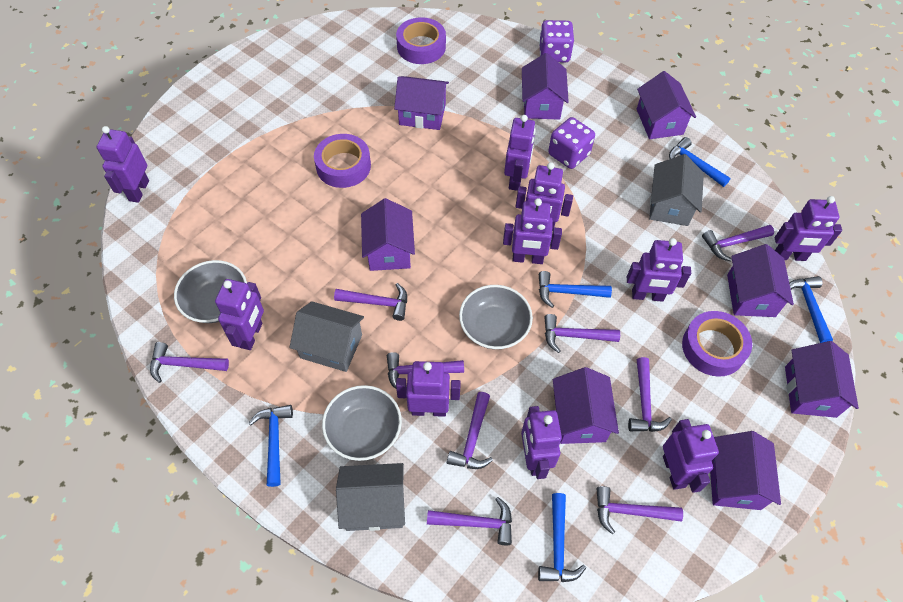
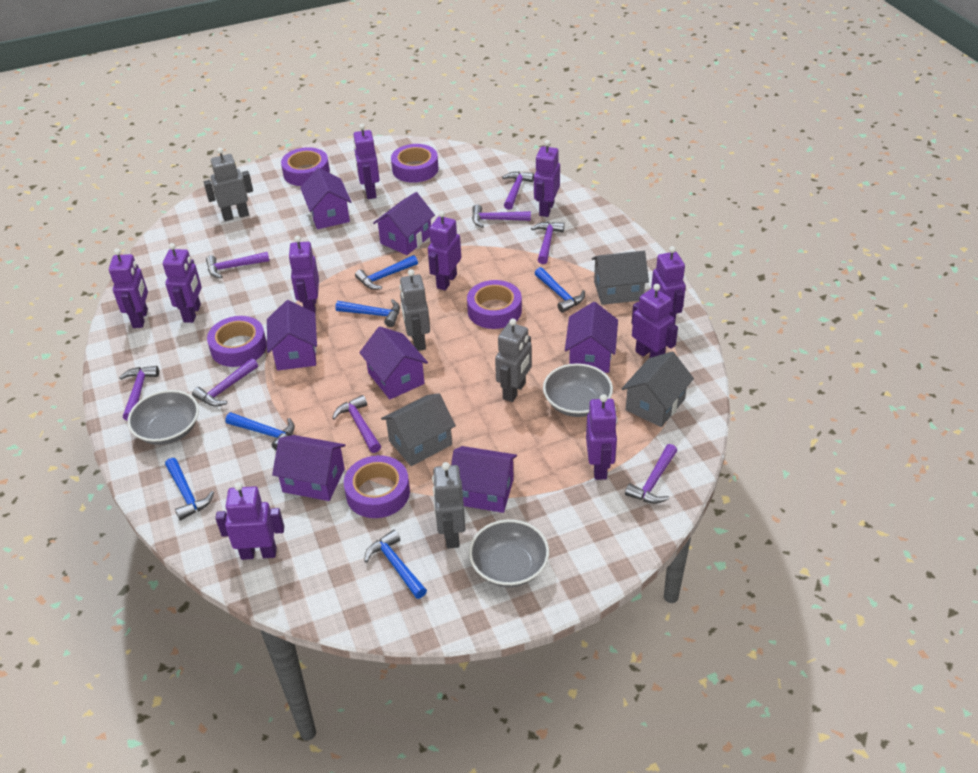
blue hammer: 5 -> 6
grey robot: 0 -> 4
purple dice: 2 -> 0
purple hammer: 9 -> 8
purple house: 8 -> 7
purple tape: 3 -> 5

